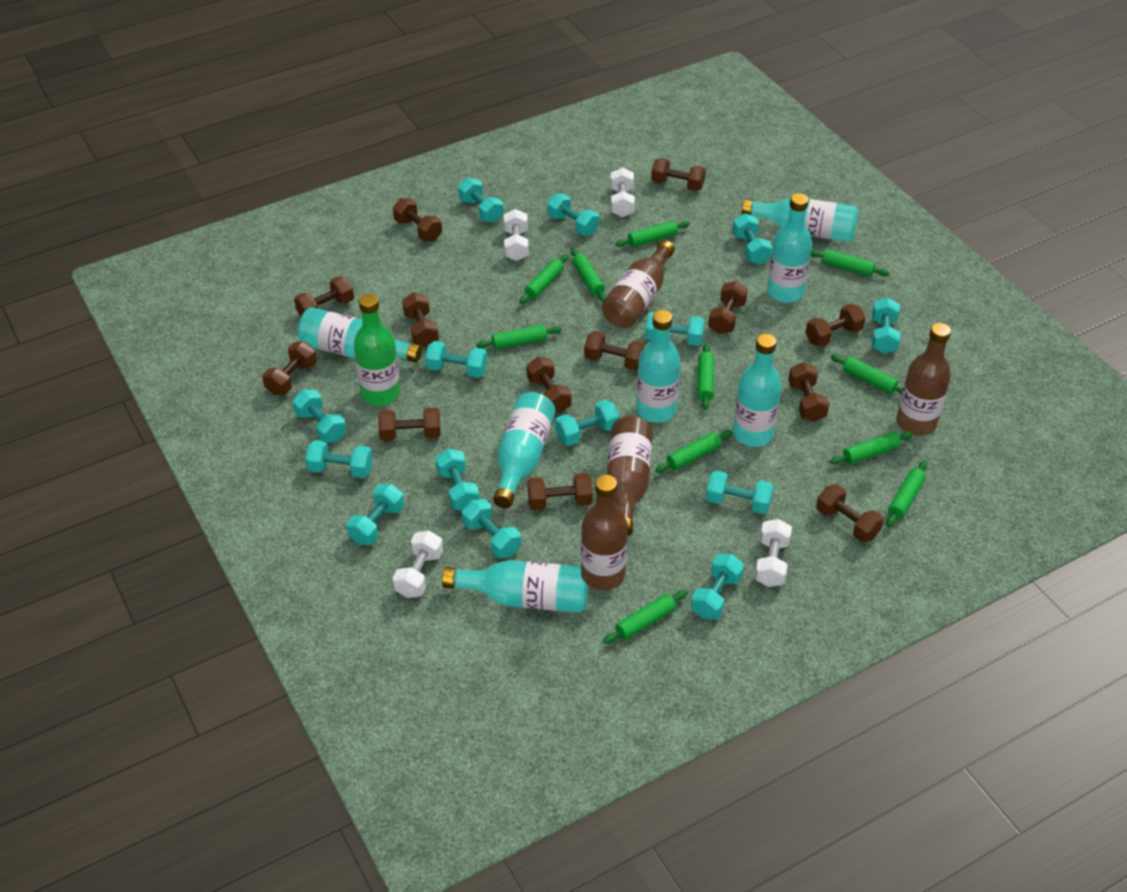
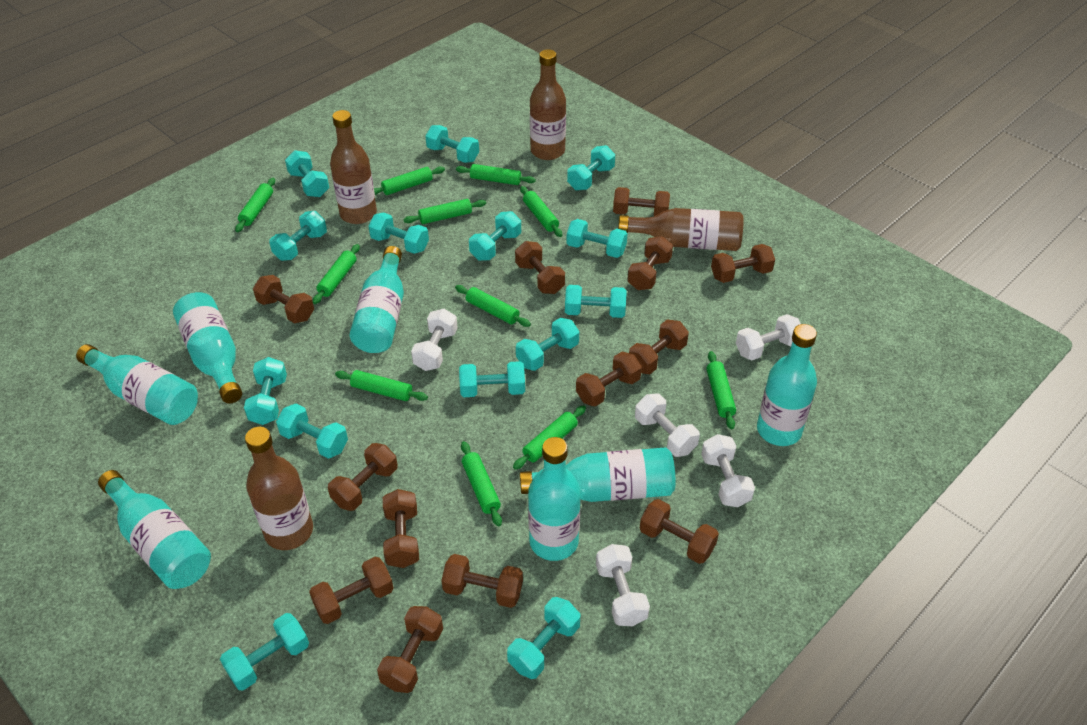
green bottle: 1 -> 0
white dumbbell: 4 -> 5

